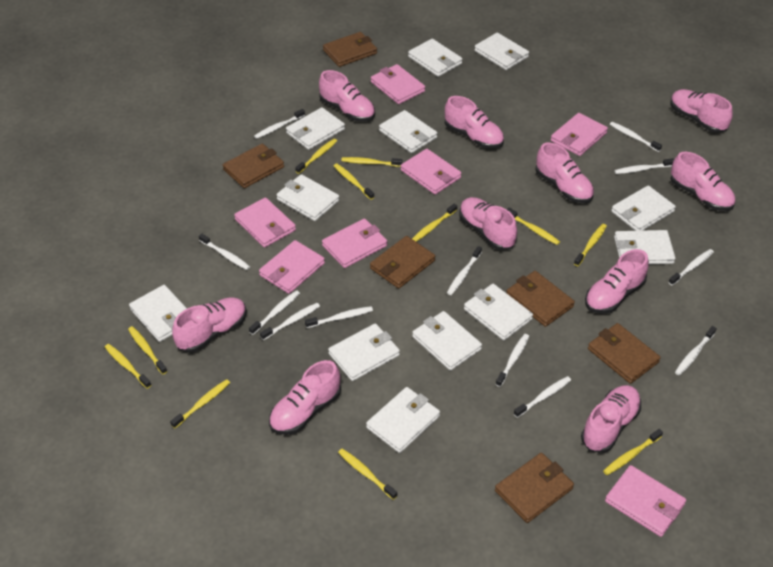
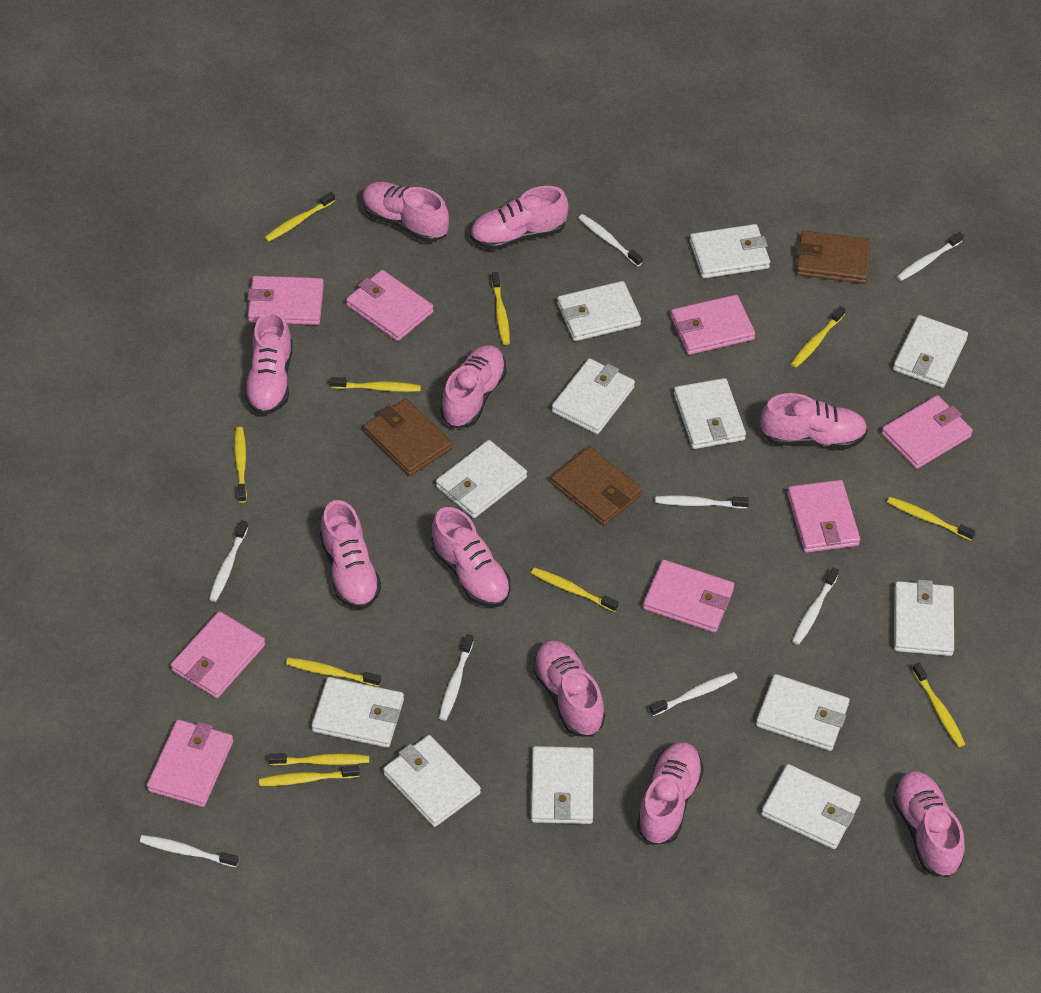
brown wallet: 6 -> 3
pink wallet: 7 -> 8
white toothbrush: 12 -> 8

